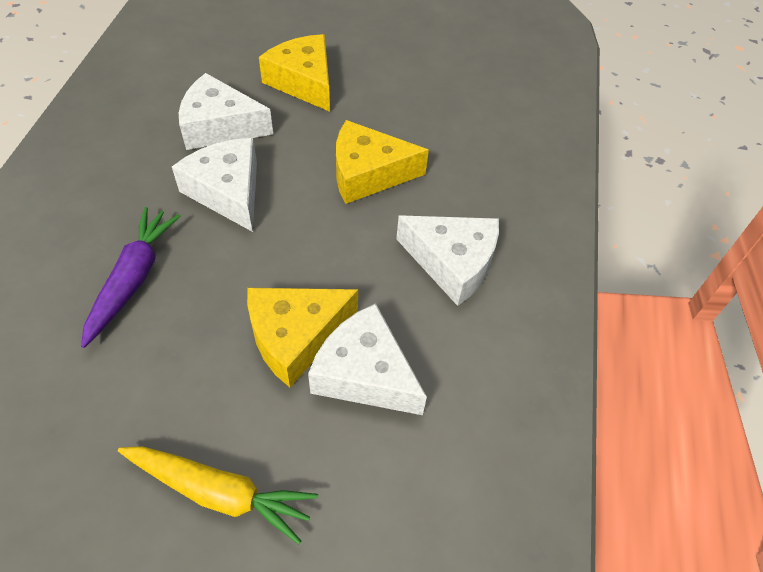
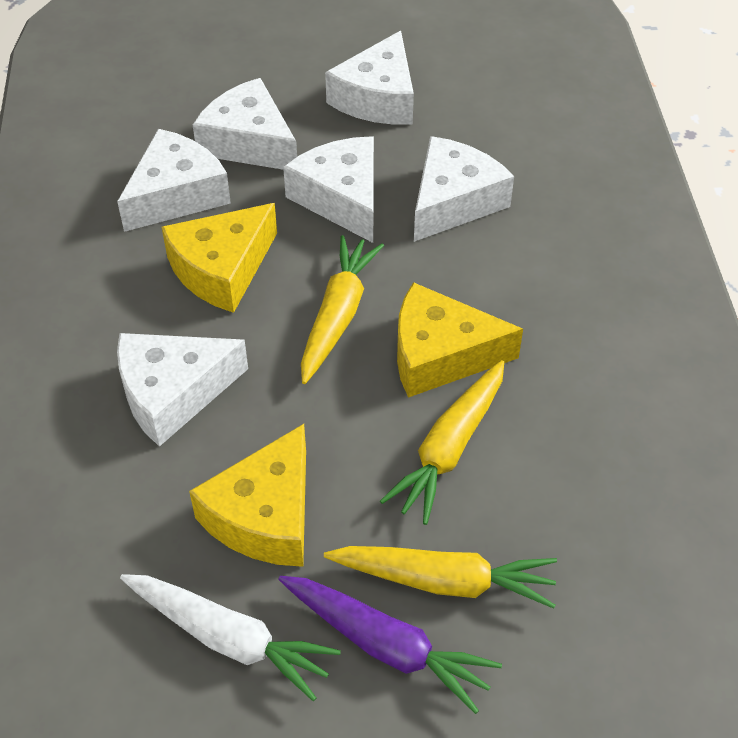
white carrot: 0 -> 1
white cheese: 4 -> 6
yellow carrot: 1 -> 3

